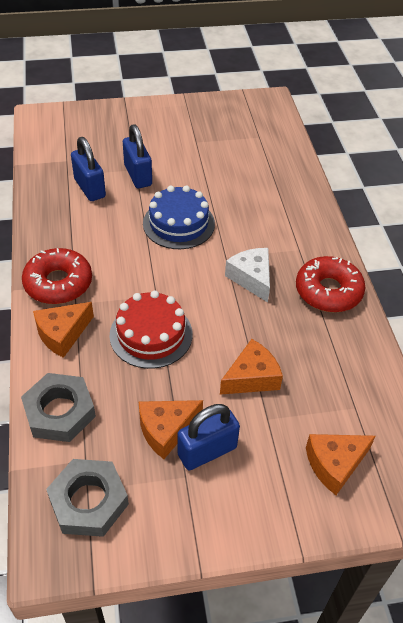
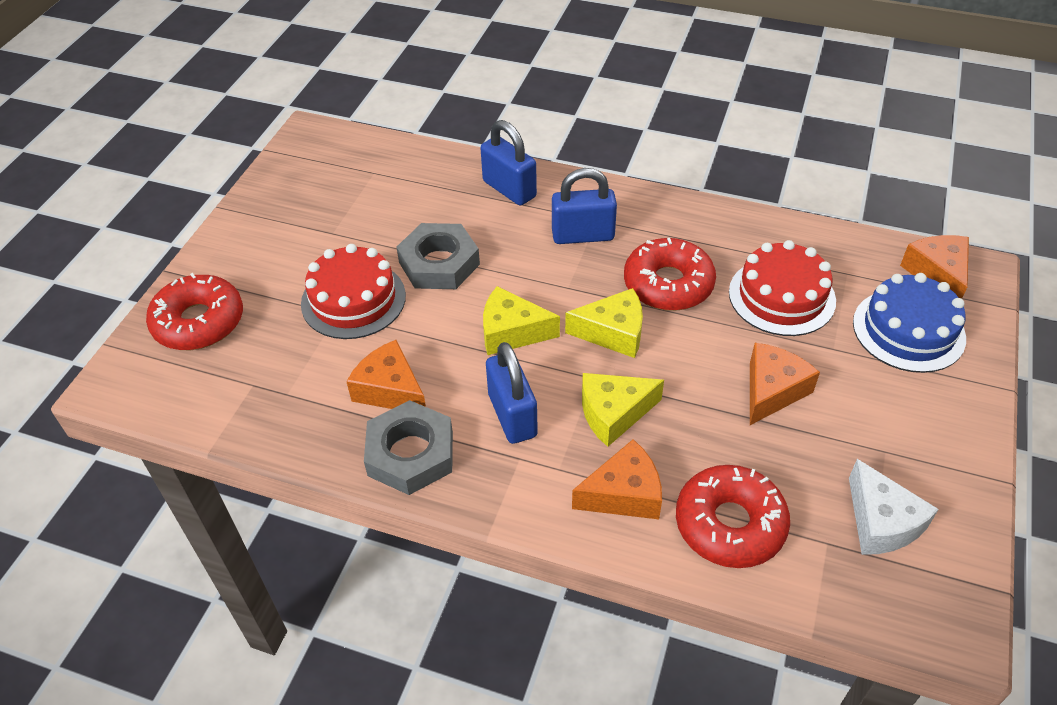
red cake: 1 -> 2
red donut: 2 -> 3
yellow cheese: 0 -> 3

